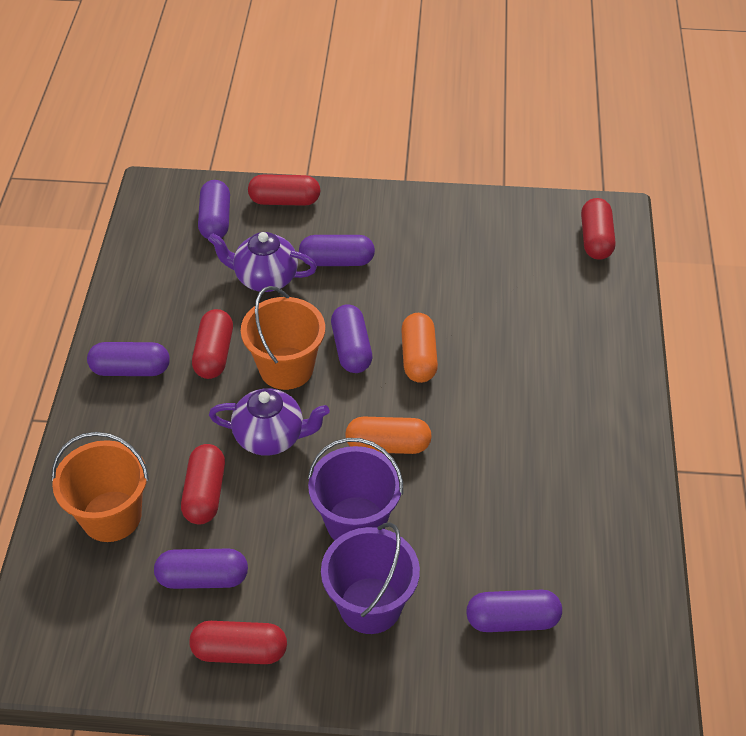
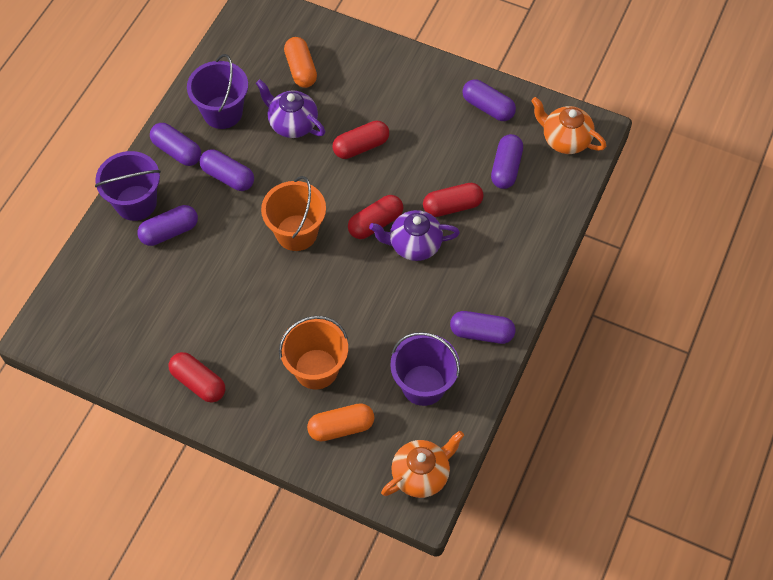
orange teapot: 0 -> 2
purple bucket: 2 -> 3
red capsule: 5 -> 4

